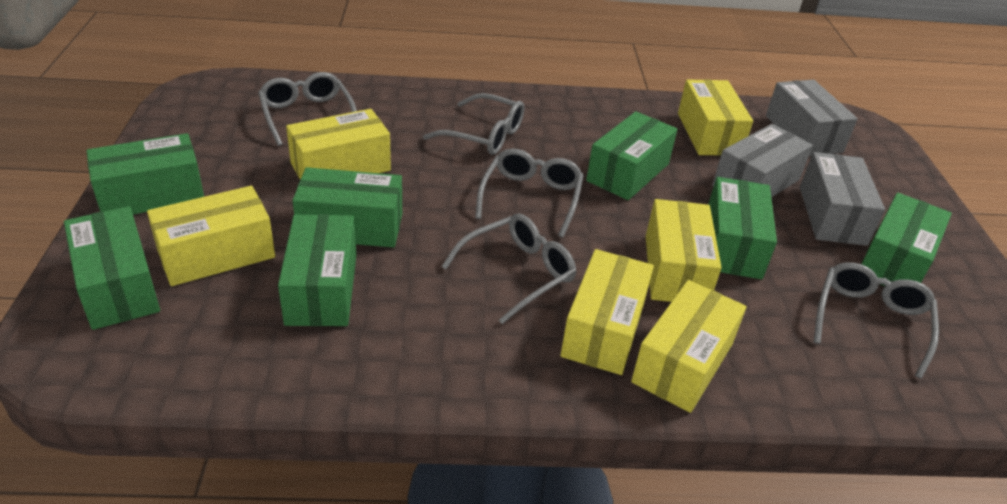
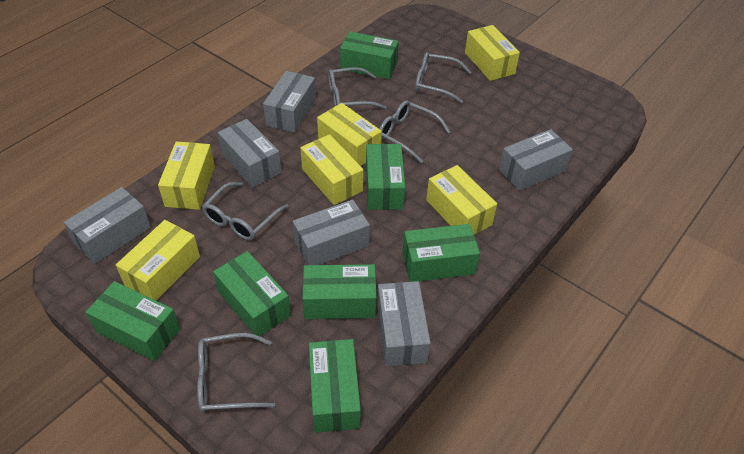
grey box: 3 -> 6

